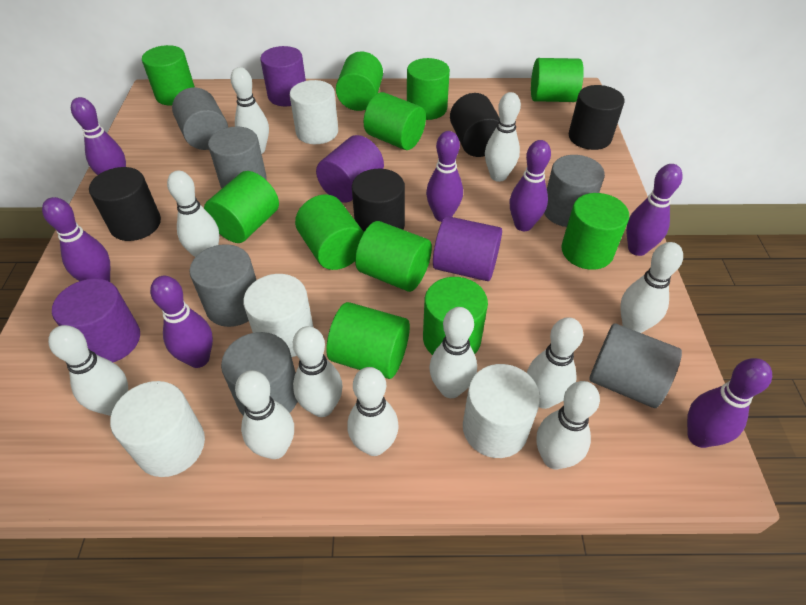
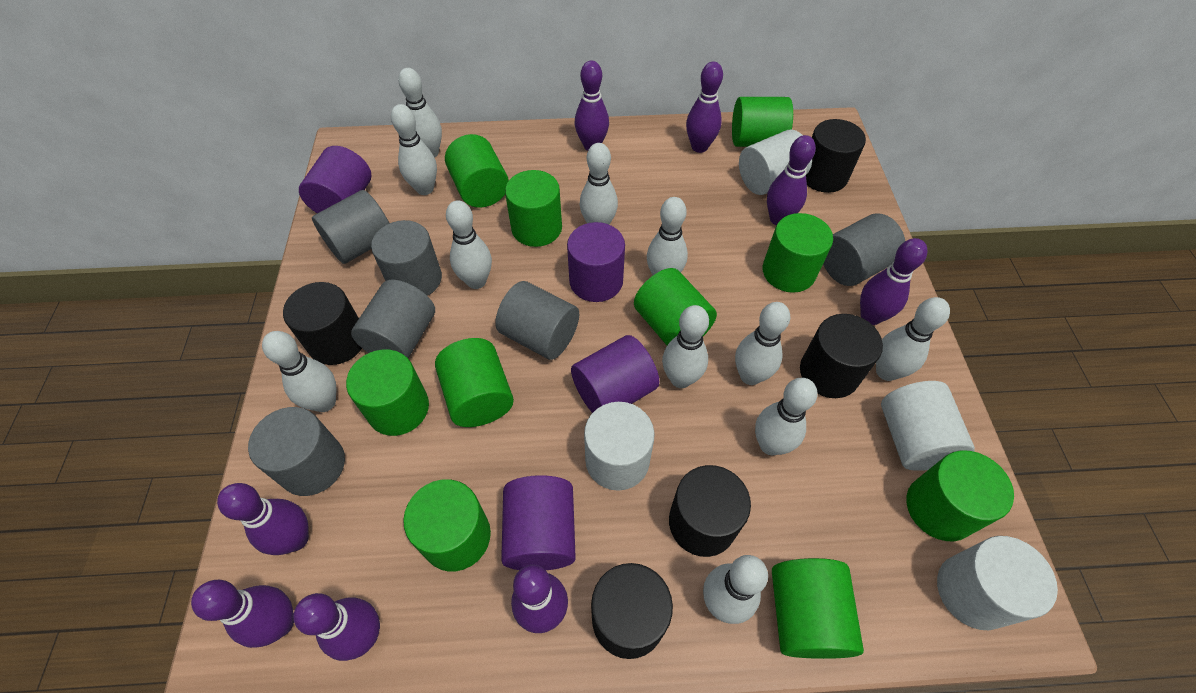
black cylinder: 4 -> 5
green cylinder: 11 -> 10
purple bowling pin: 7 -> 8

